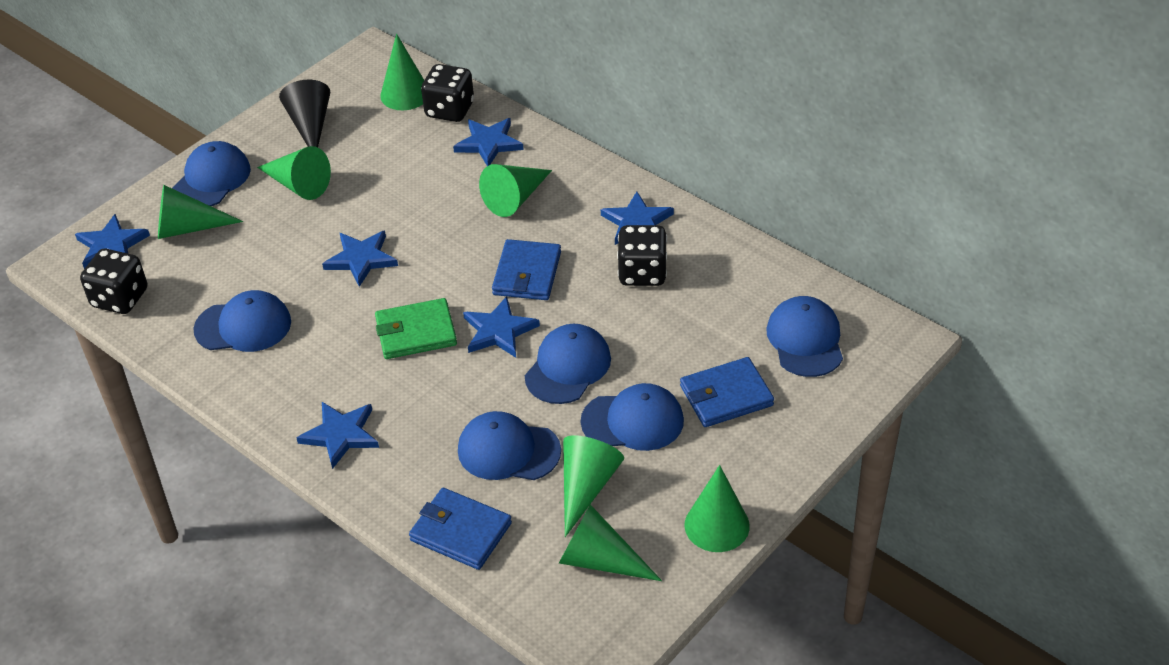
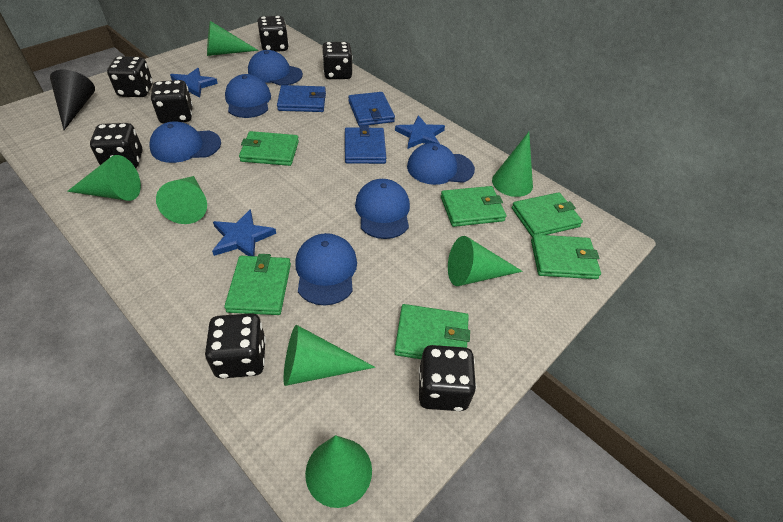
black dice: 3 -> 7
blue star: 6 -> 3
green wallet: 1 -> 6

